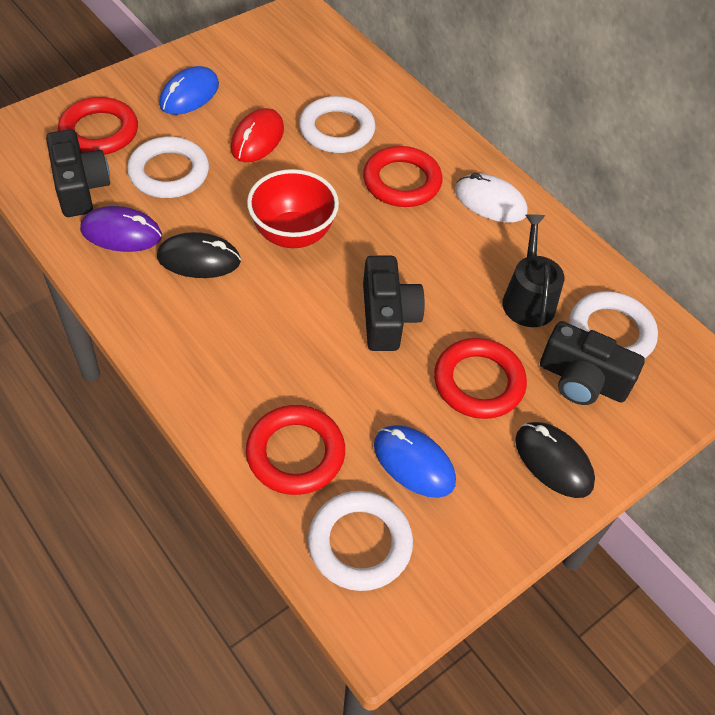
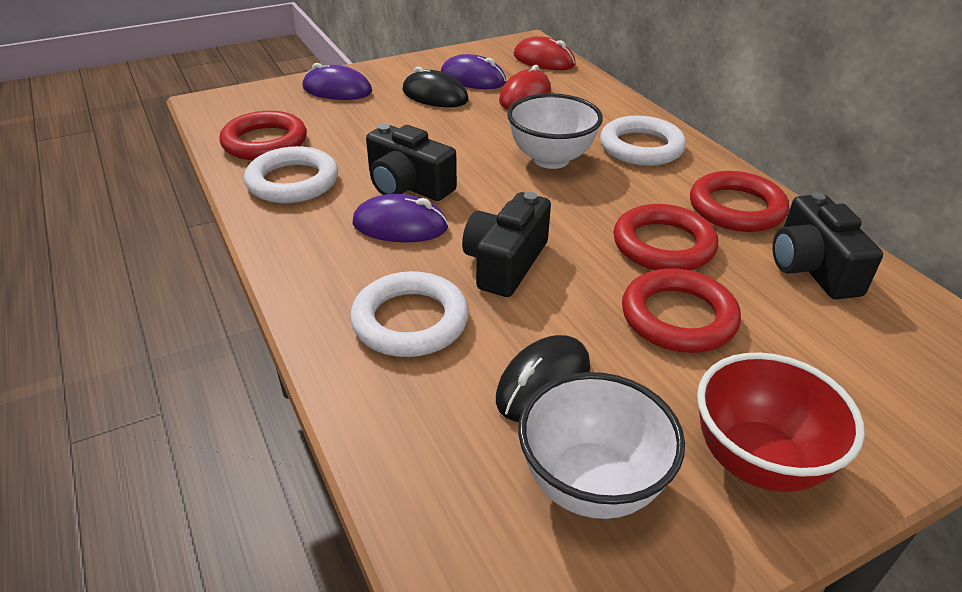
black watering can: 1 -> 0
blue mouse: 2 -> 0
purple mouse: 1 -> 3
red mouse: 1 -> 2
white bowl: 0 -> 2
white mouse: 1 -> 0
white ring: 4 -> 3

